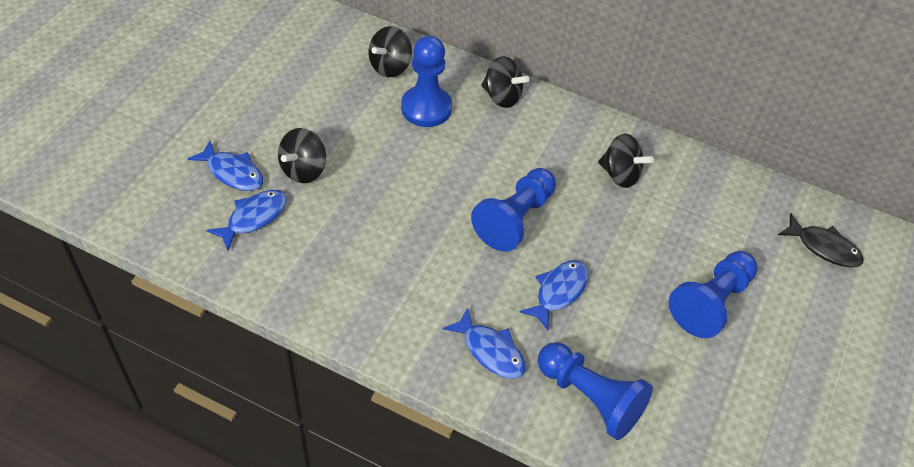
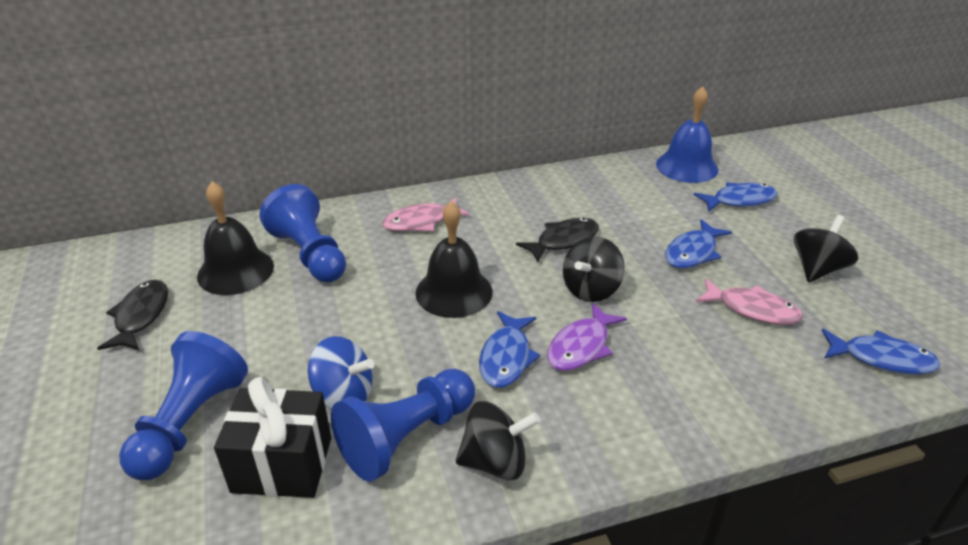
black bell: 0 -> 2
black fish: 1 -> 2
black gift: 0 -> 1
black spinning top: 4 -> 3
blue bell: 0 -> 1
blue pawn: 4 -> 3
blue spinning top: 0 -> 1
pink fish: 0 -> 2
purple fish: 0 -> 1

